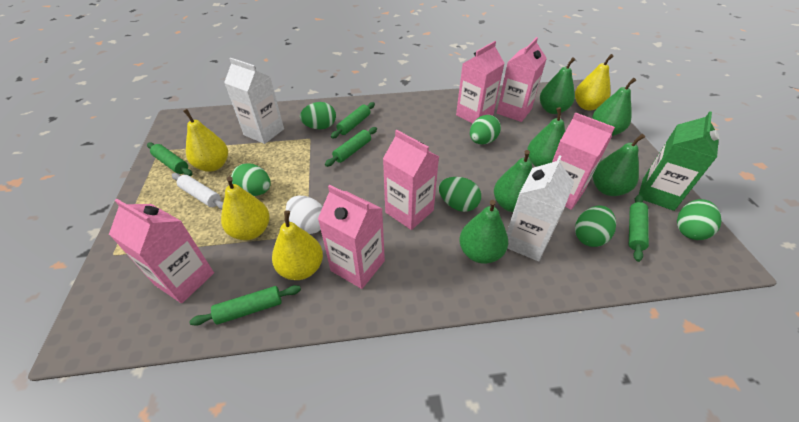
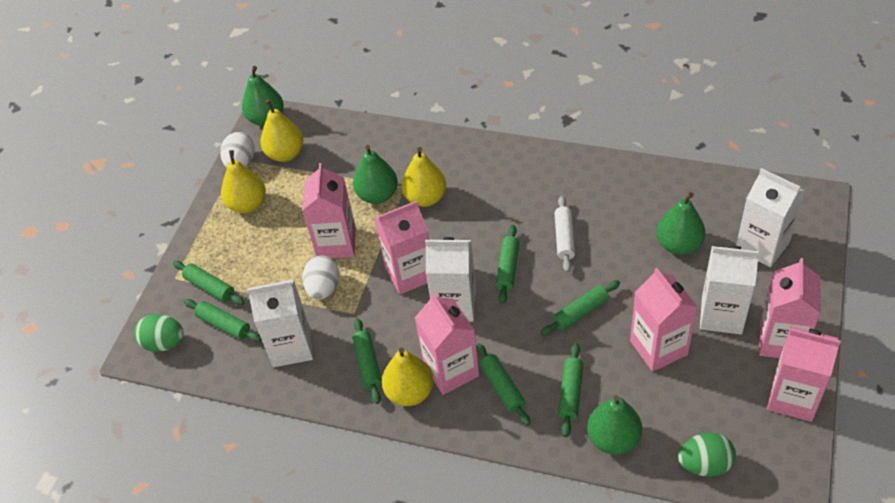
green carton: 1 -> 0
green egg: 6 -> 2
green pear: 6 -> 4
green rolling pin: 5 -> 7
white carton: 2 -> 4
white egg: 1 -> 2

